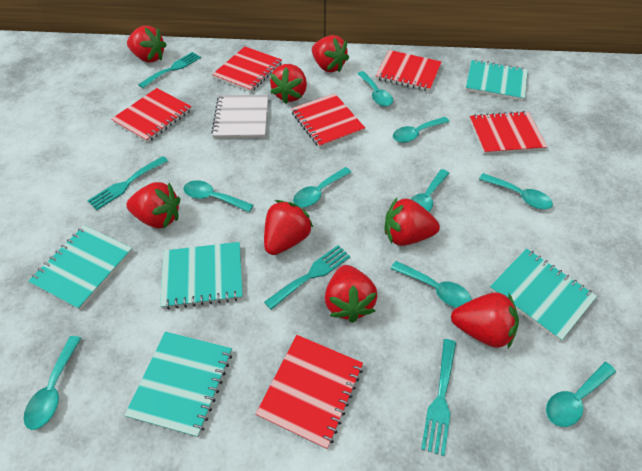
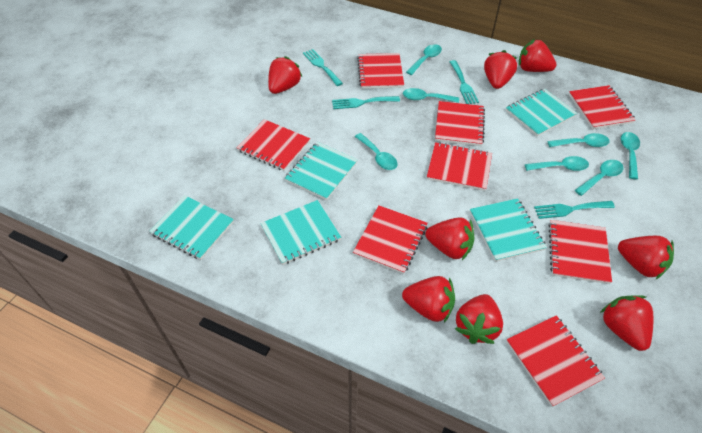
red notebook: 6 -> 8
turquoise spoon: 9 -> 7
white notebook: 1 -> 0

